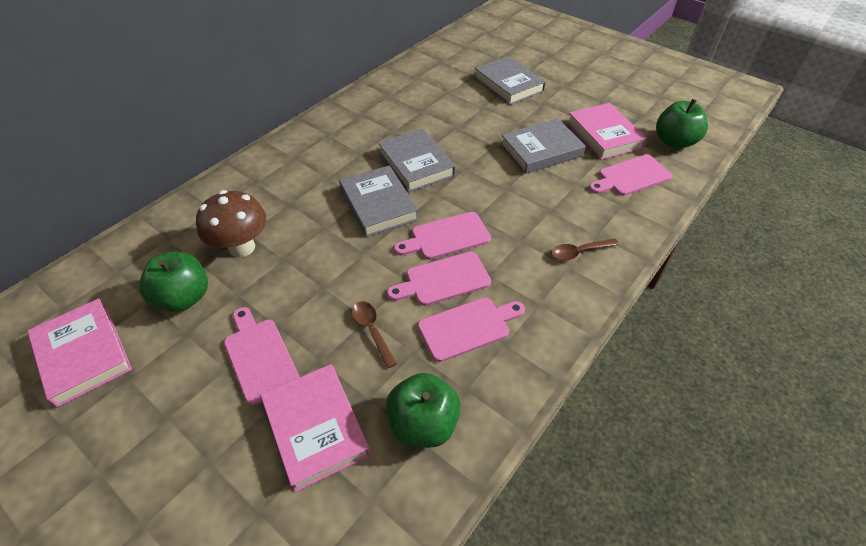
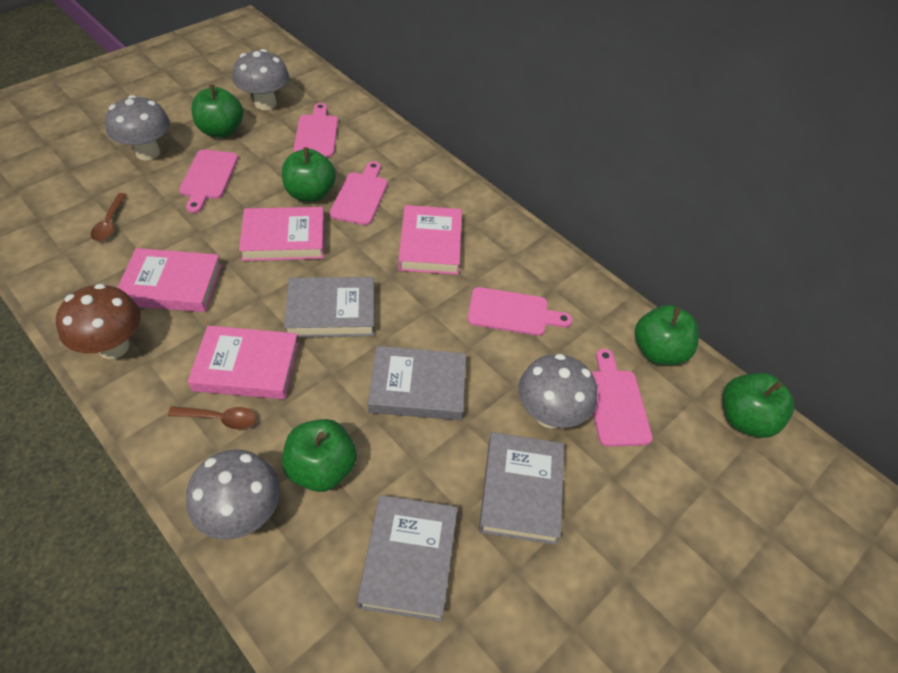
green apple: 3 -> 5
grey mushroom: 0 -> 4
pink book: 3 -> 4

